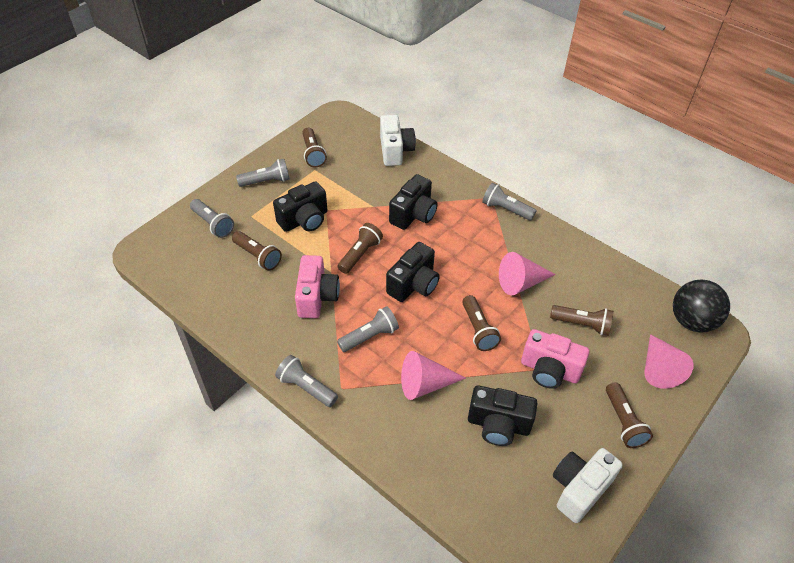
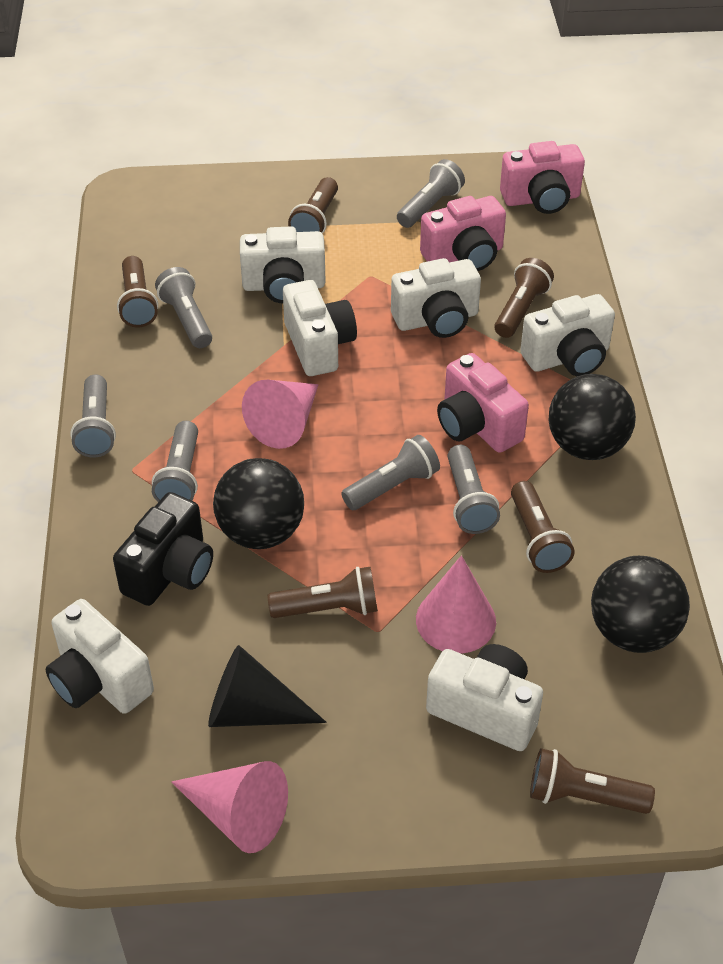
black ball: 1 -> 3
black camera: 4 -> 1
black cone: 0 -> 1
grey flashlight: 5 -> 6
pink camera: 2 -> 3
white camera: 2 -> 6

